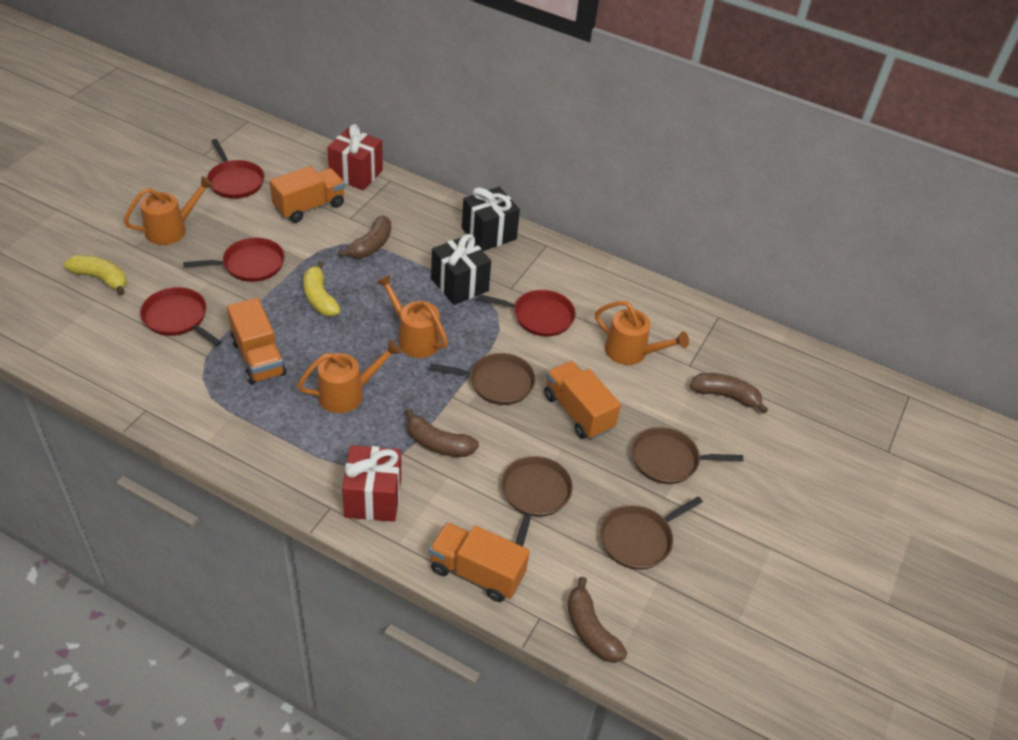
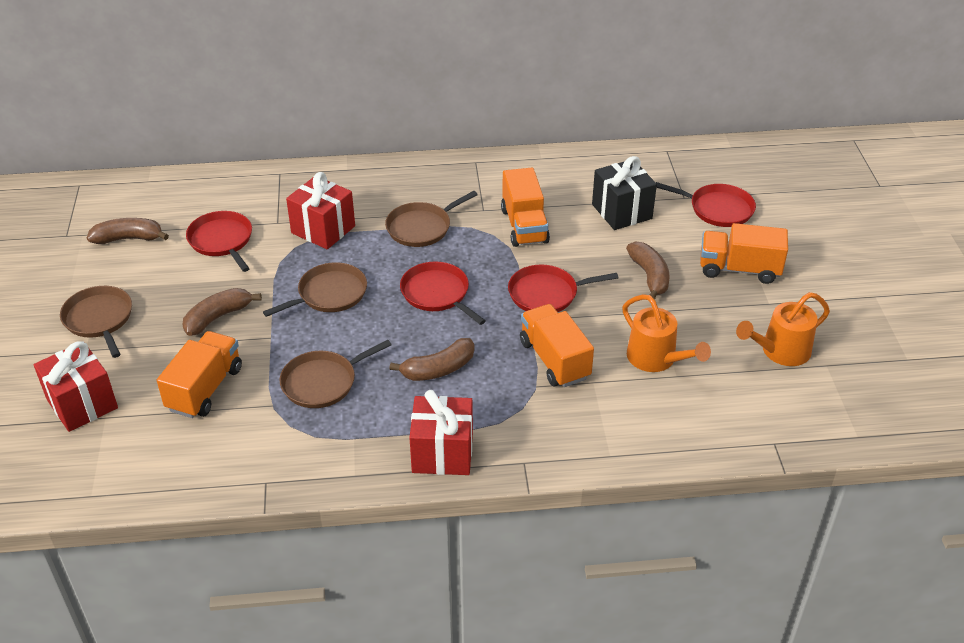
black gift: 2 -> 1
orange watering can: 4 -> 2
red gift: 2 -> 3
yellow banana: 2 -> 0

